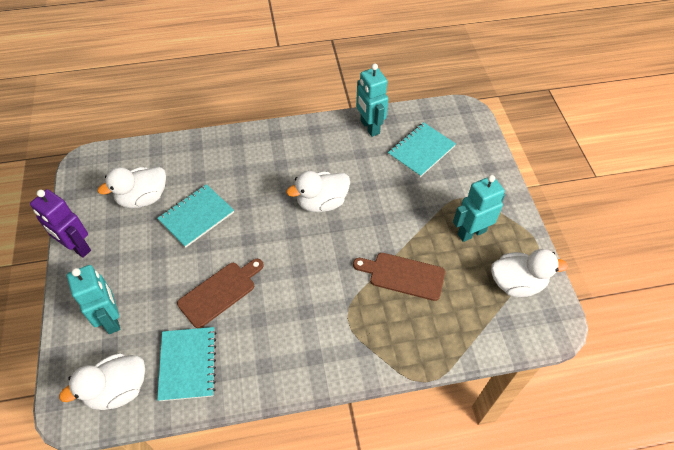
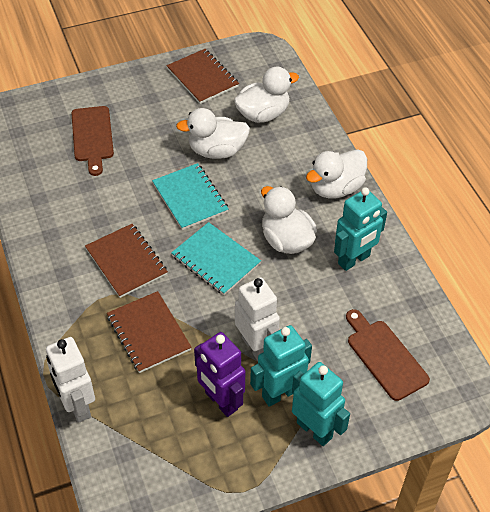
brown notebook: 0 -> 3
turquoise notebook: 3 -> 2
white robot: 0 -> 2

